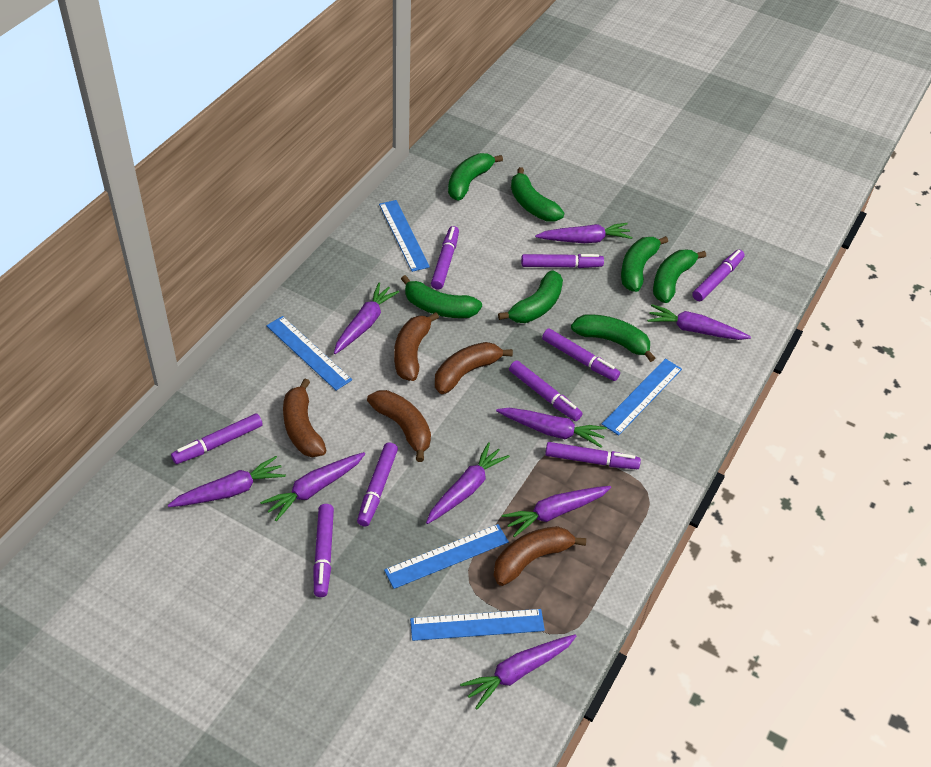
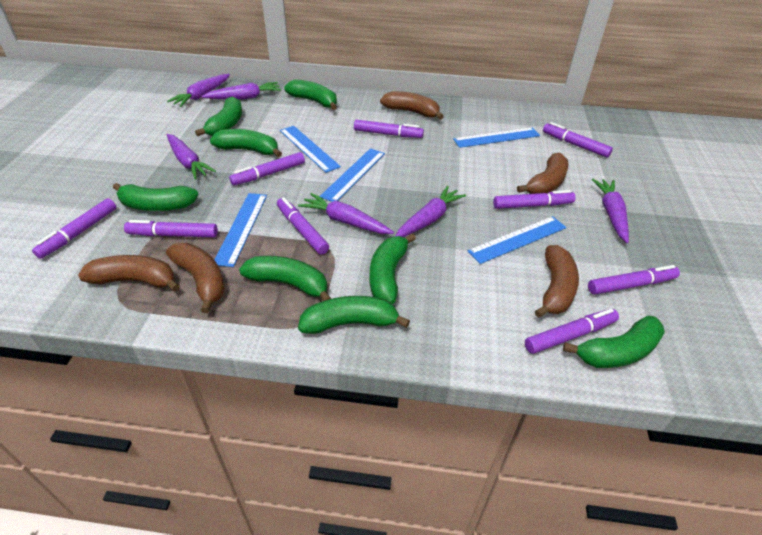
green banana: 7 -> 8
purple carrot: 9 -> 6

